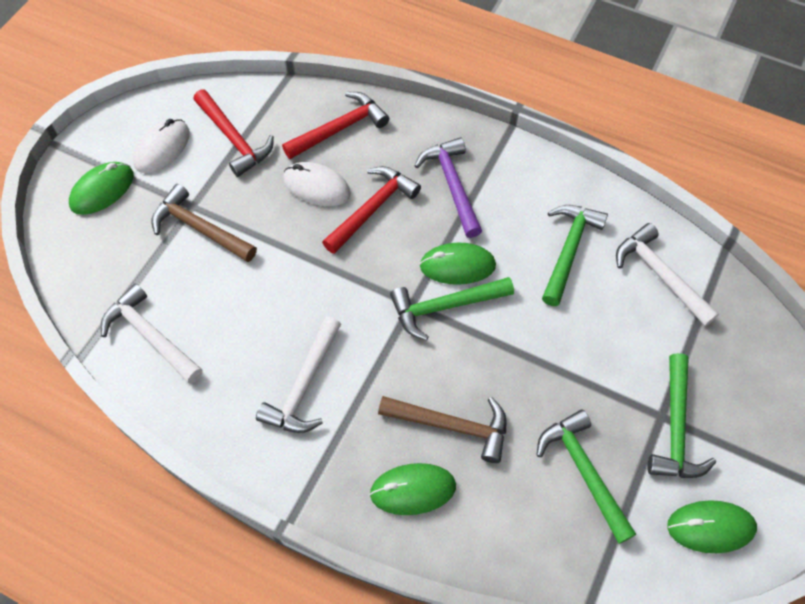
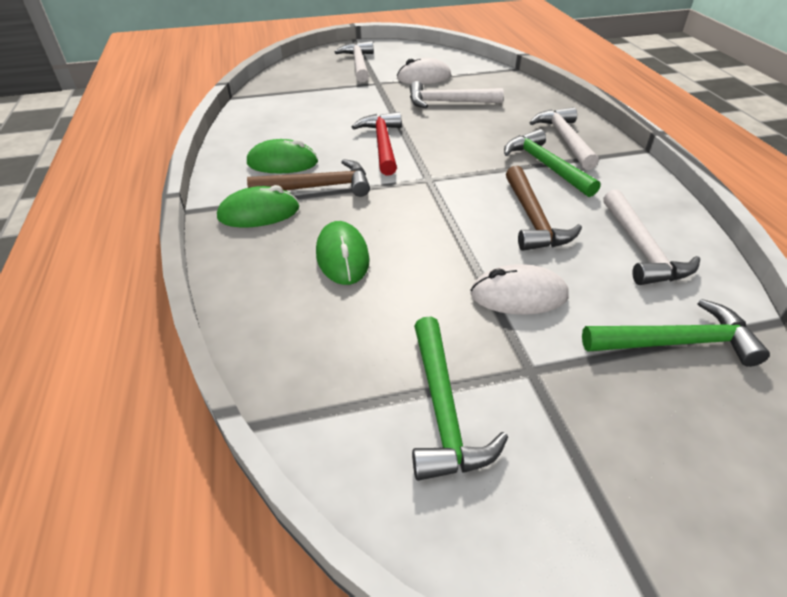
green hammer: 4 -> 3
green mouse: 4 -> 3
purple hammer: 1 -> 0
red hammer: 3 -> 1
white hammer: 3 -> 4

